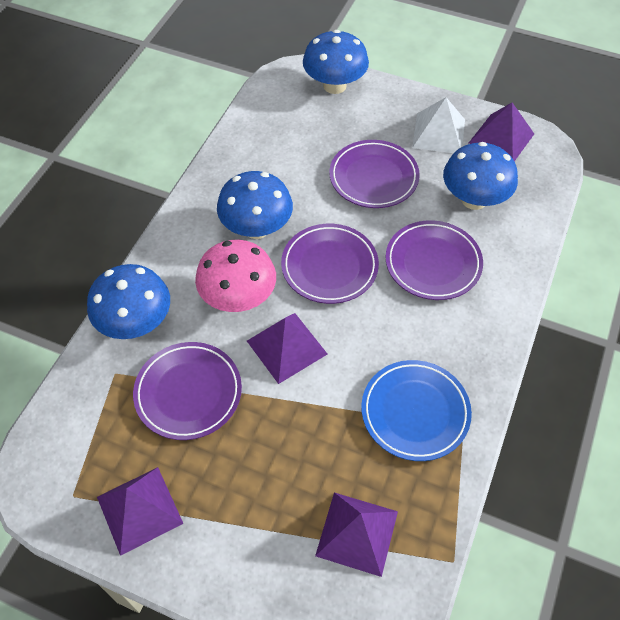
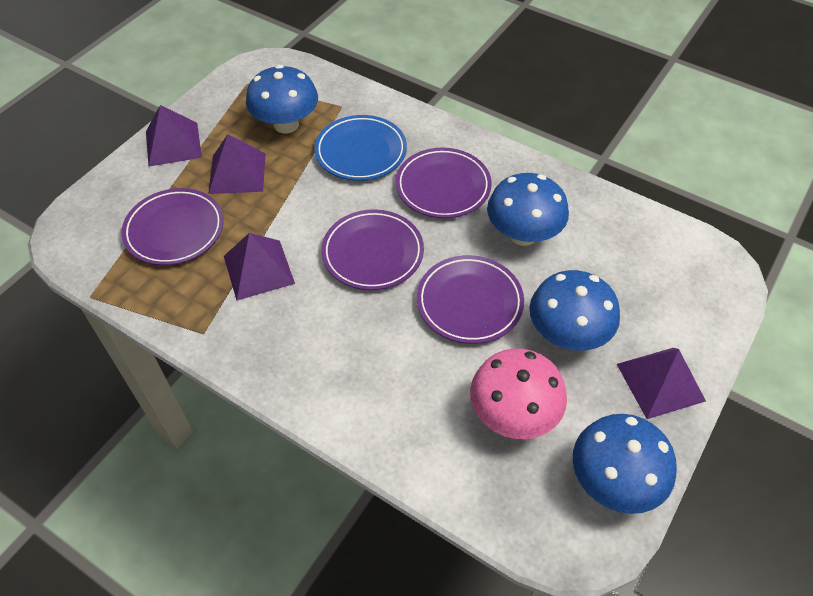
white pyramid: 1 -> 0

